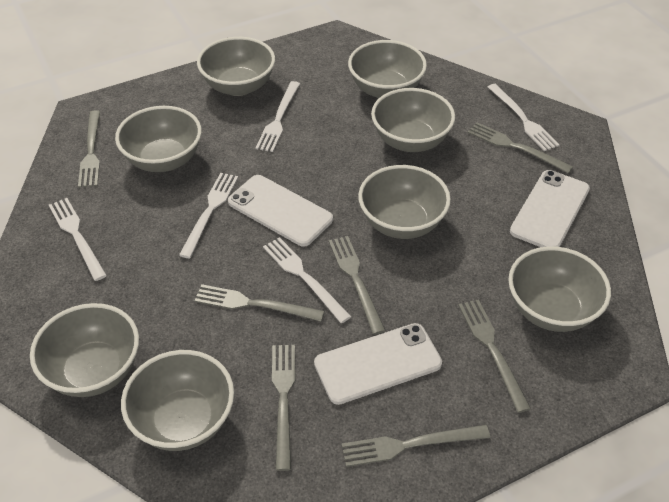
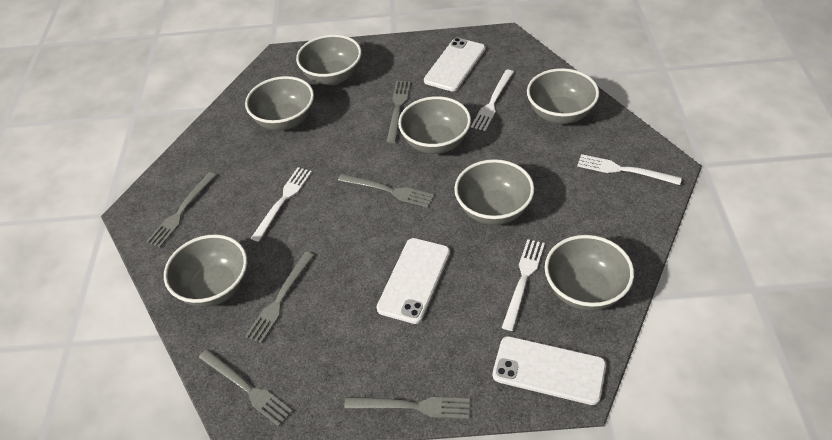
grey bowl: 8 -> 7
grey fork: 7 -> 6
white fork: 5 -> 4

